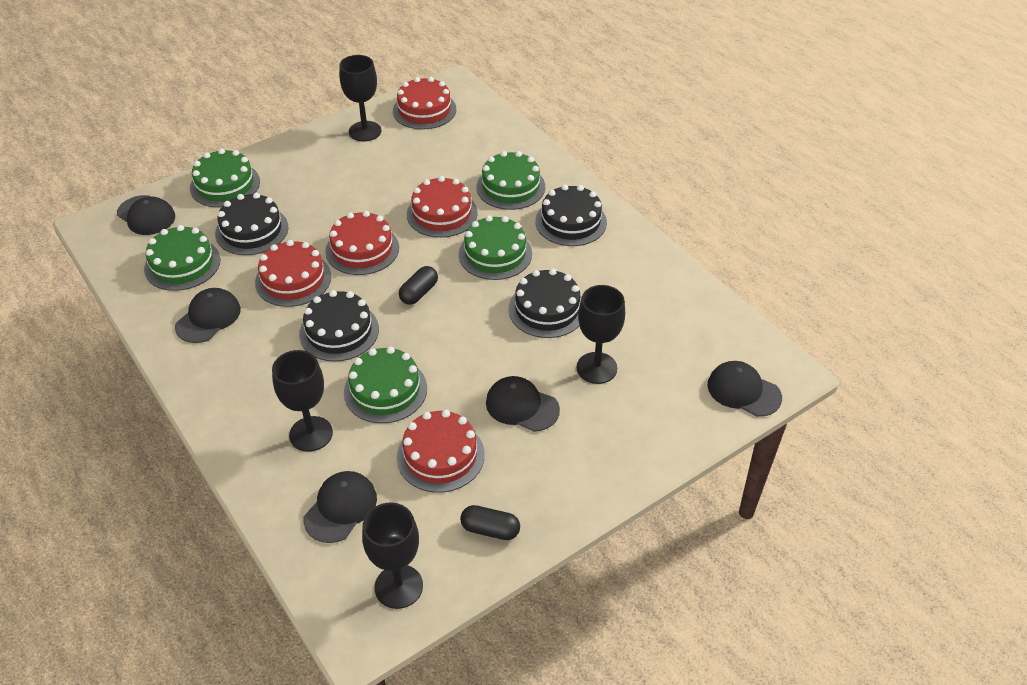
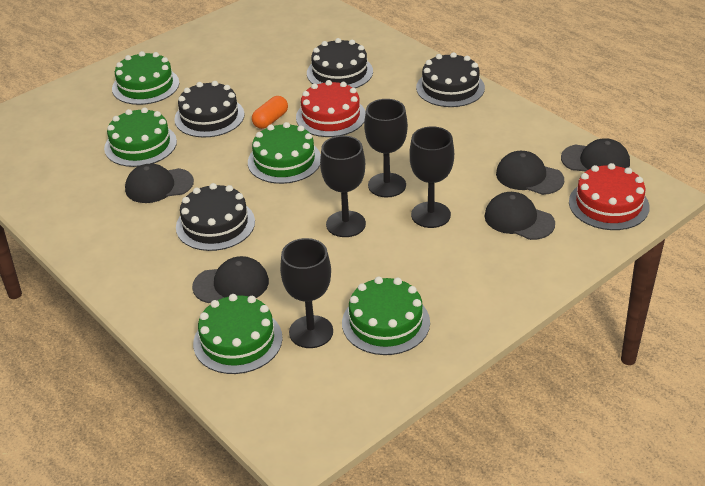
black capsule: 2 -> 0
orange capsule: 0 -> 1
red cake: 5 -> 2

